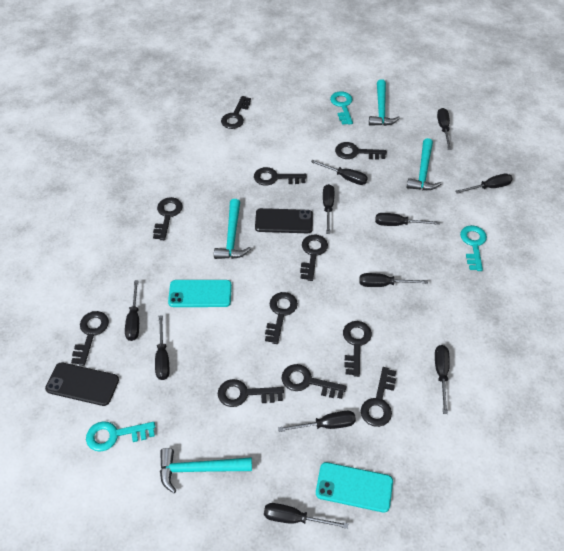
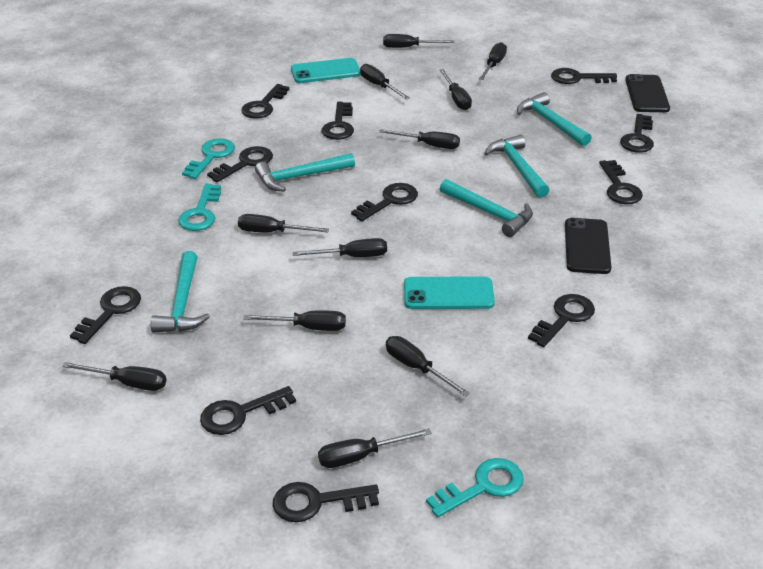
turquoise hammer: 4 -> 5

